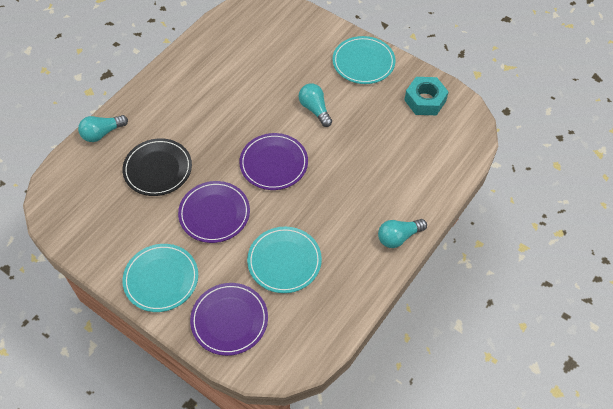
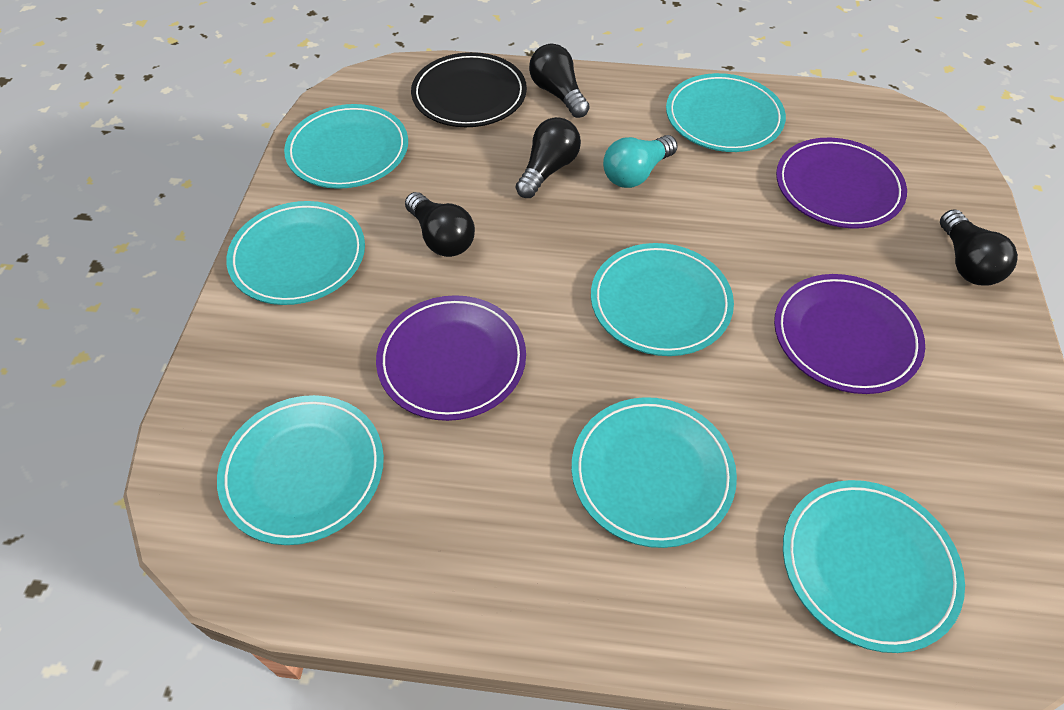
black light bulb: 0 -> 4
turquoise light bulb: 3 -> 1
turquoise nut: 1 -> 0
turquoise plate: 3 -> 7

